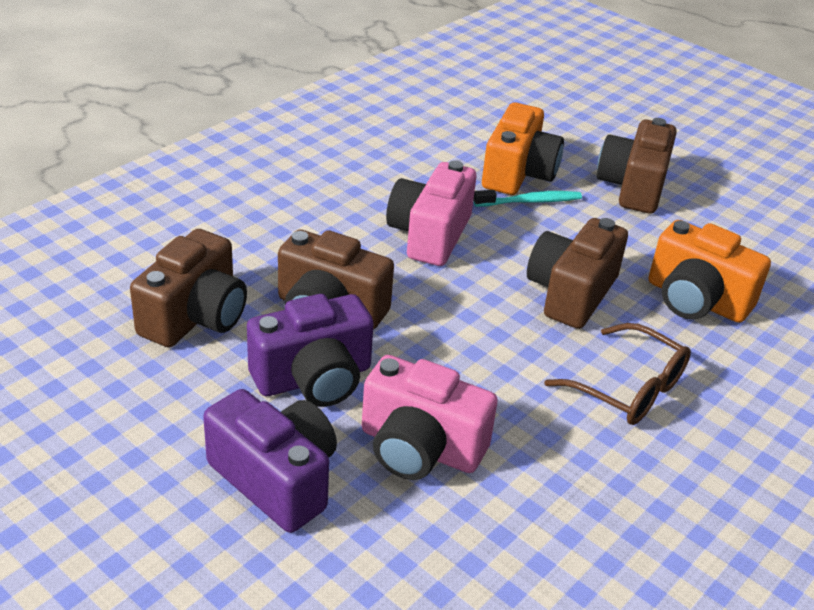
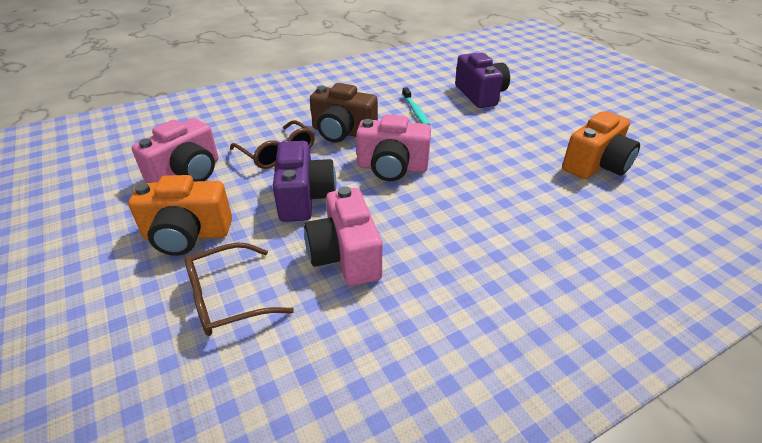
brown camera: 4 -> 1
brown glasses: 1 -> 2
pink camera: 2 -> 3

